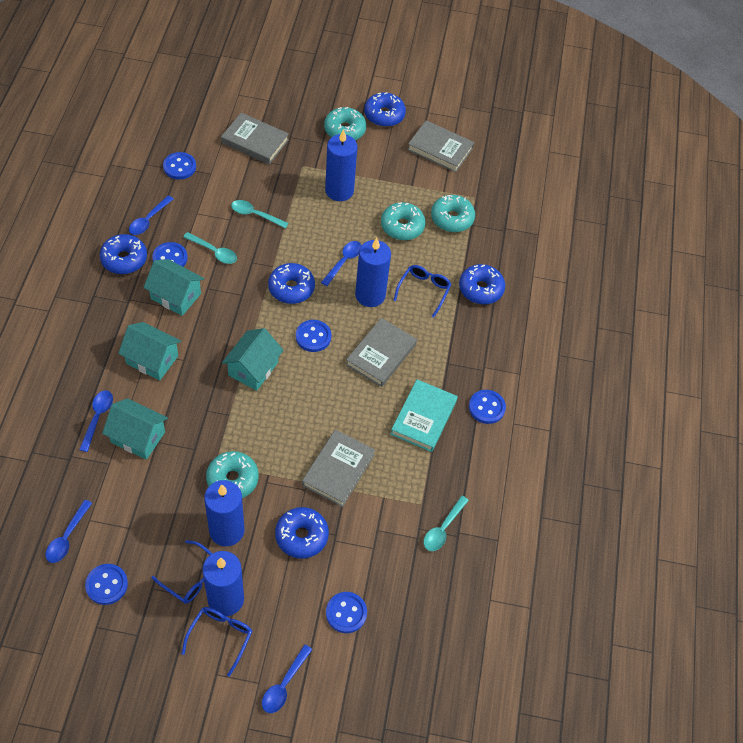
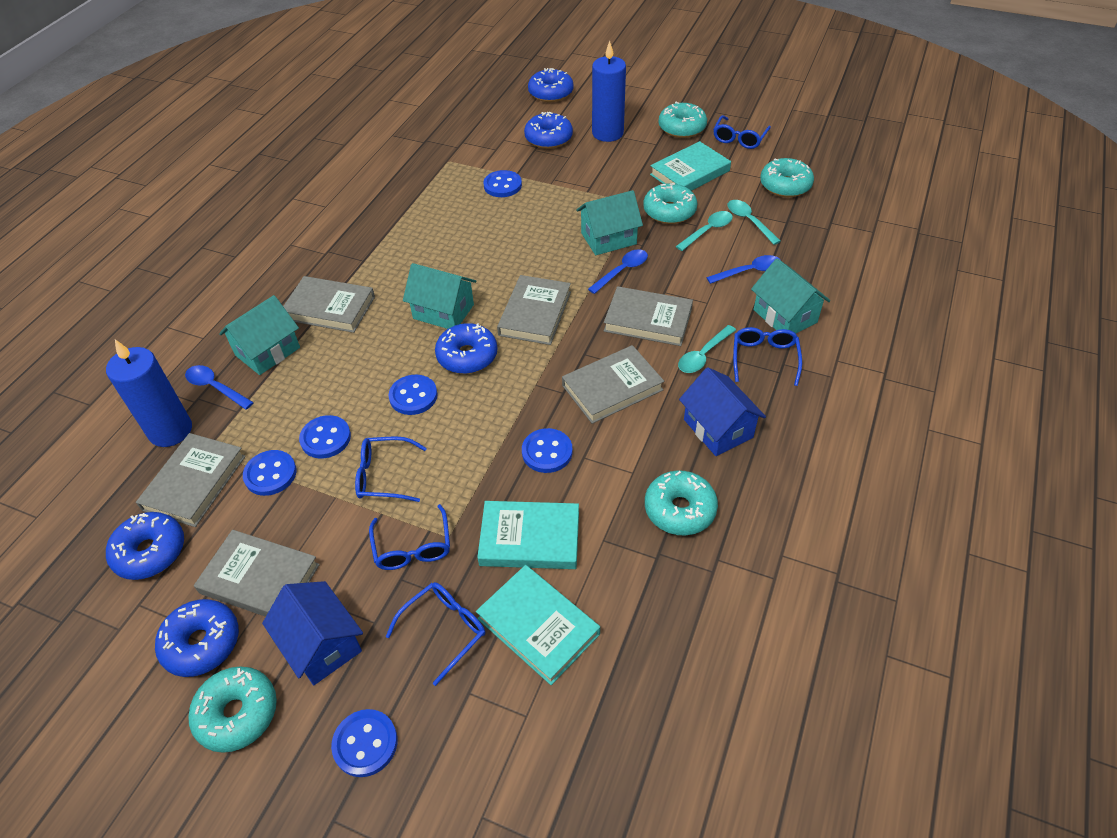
blue candle: 4 -> 2
blue glasses: 3 -> 5
blue house: 0 -> 2
blue spoon: 5 -> 3
grey book: 4 -> 6
turquoise book: 1 -> 3
turquoise donut: 4 -> 5

